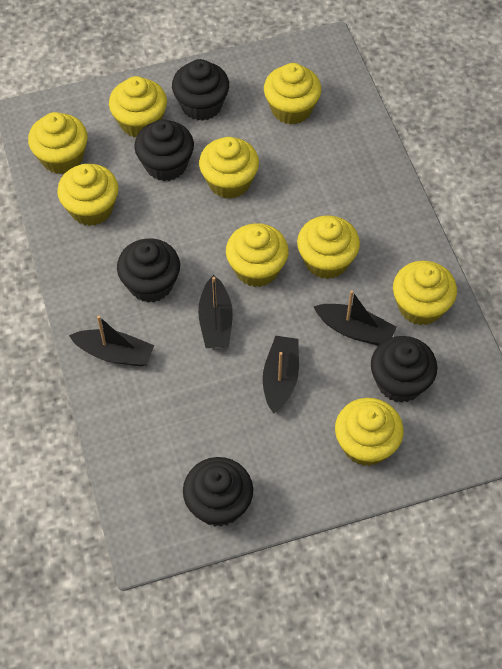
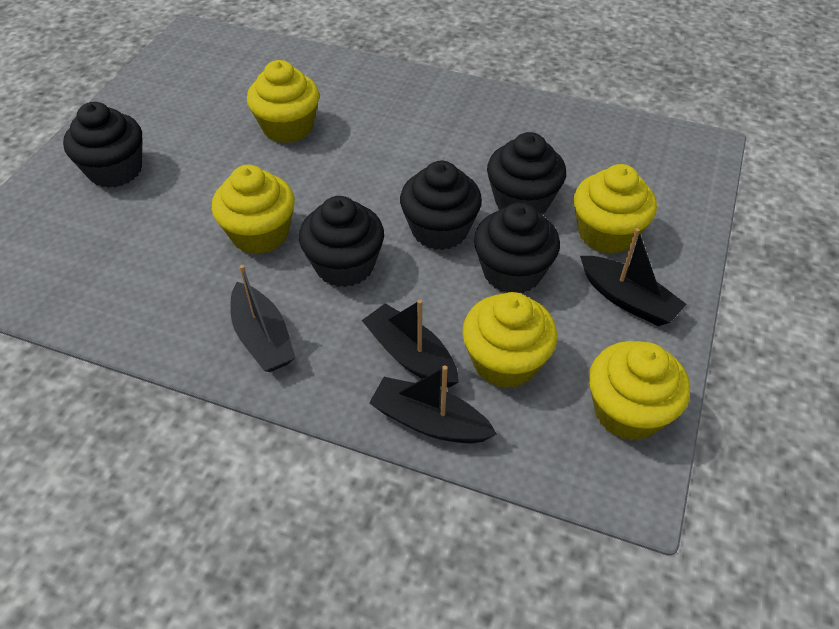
yellow cupcake: 9 -> 5

